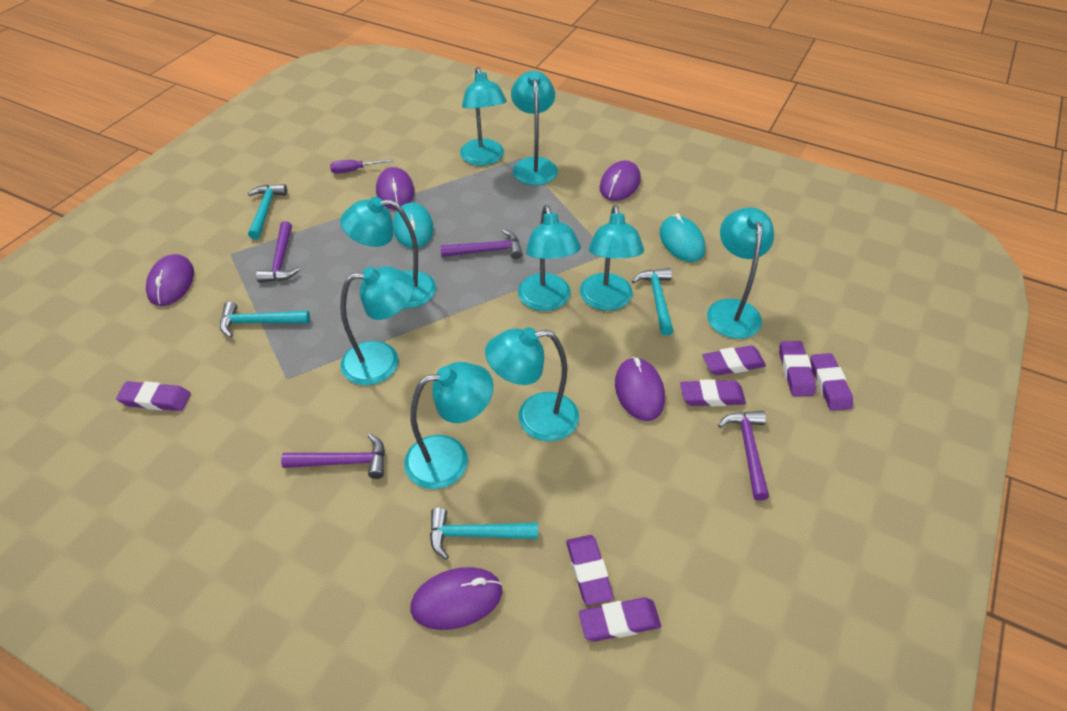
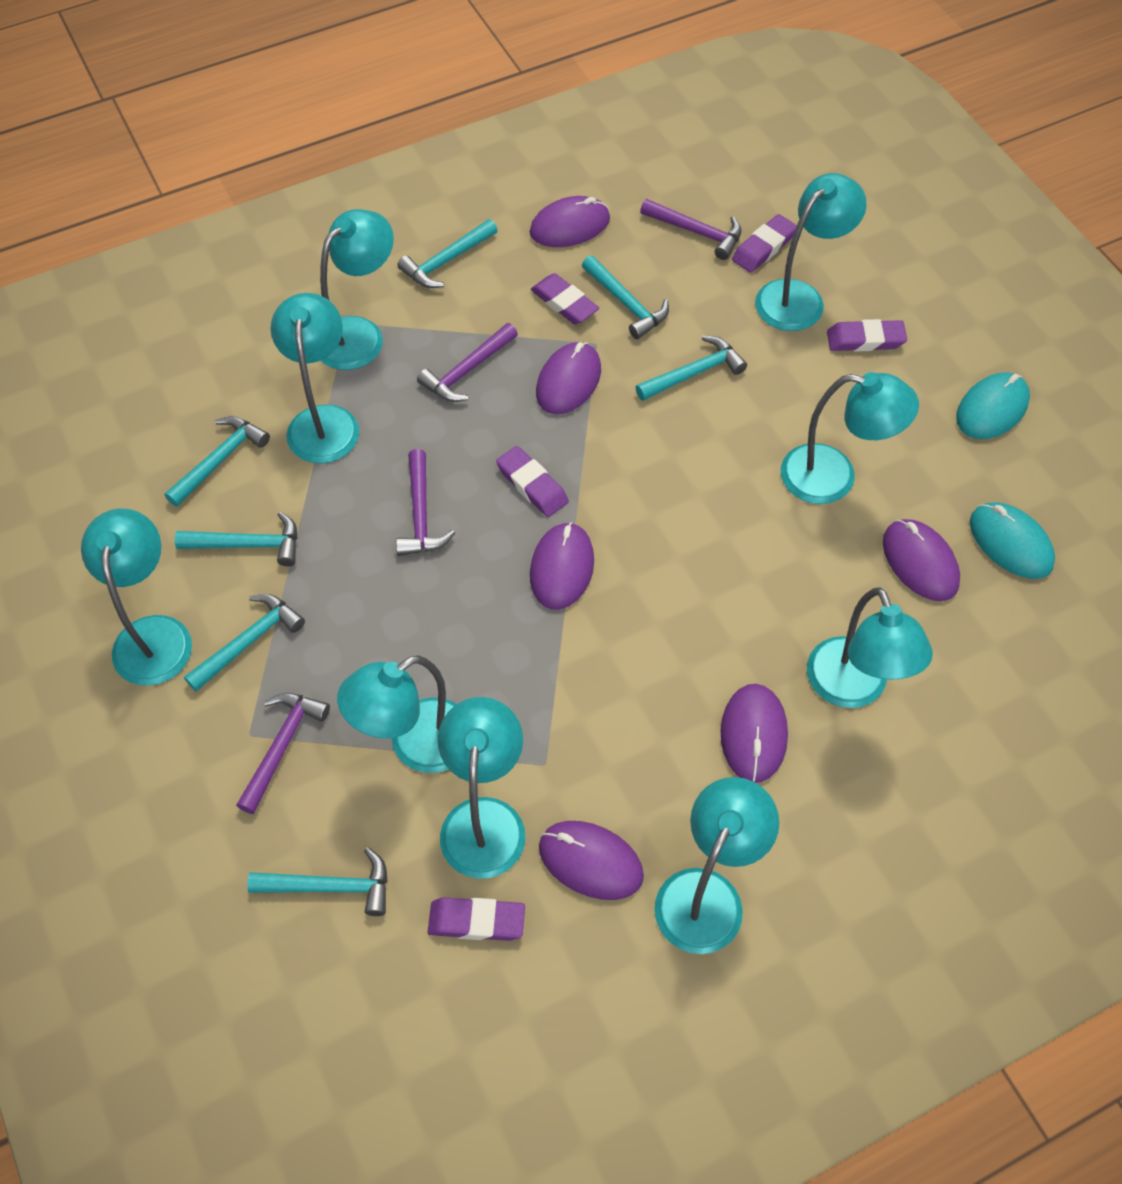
purple eraser: 7 -> 5
purple mouse: 5 -> 6
purple screwdriver: 1 -> 0
turquoise hammer: 4 -> 7

